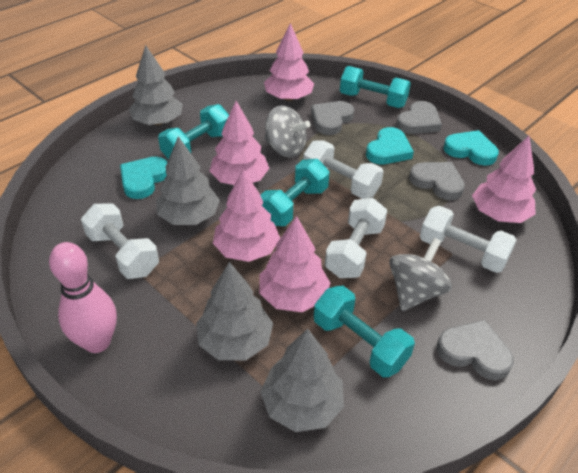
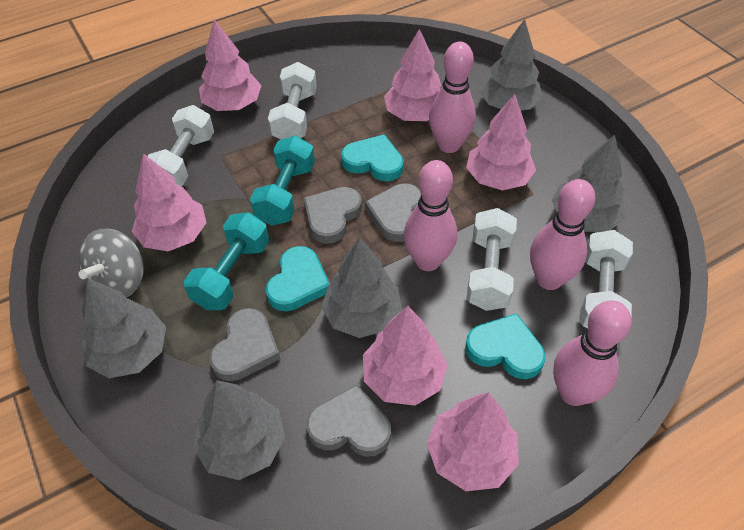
grey spinning top: 2 -> 1
grey tree: 4 -> 5
pink bowling pin: 1 -> 4
pink tree: 5 -> 6
turquoise dumbbell: 4 -> 2

